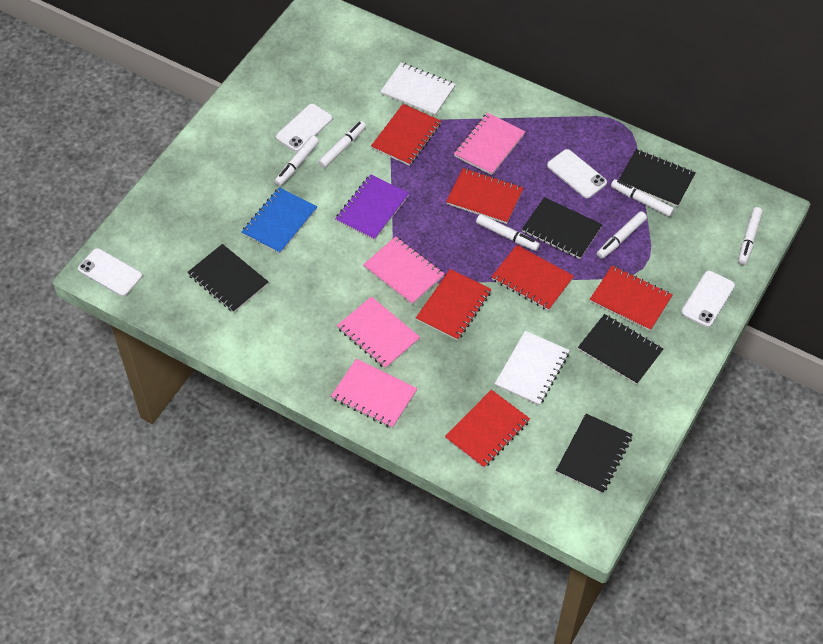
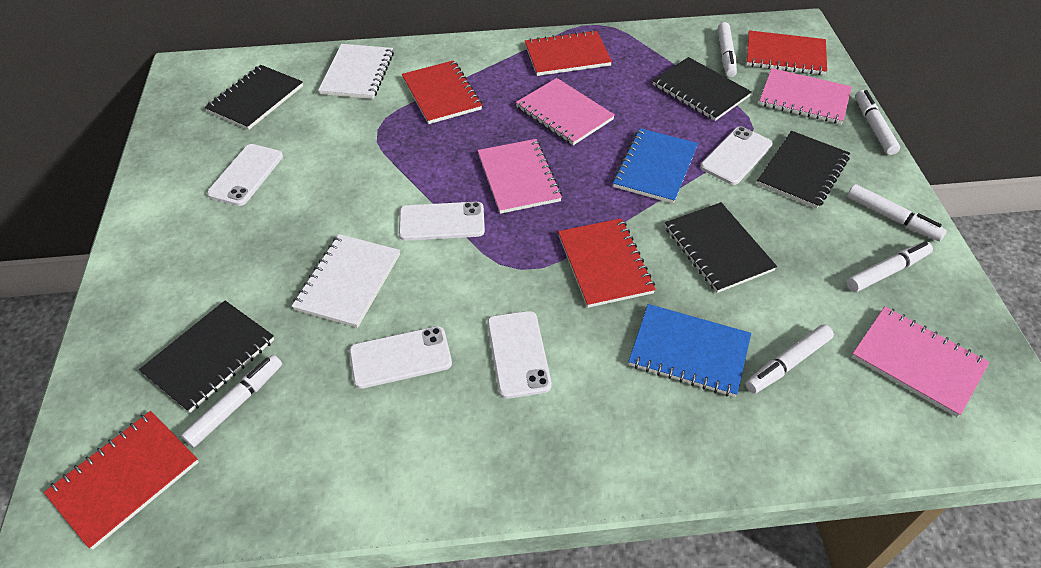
blue notebook: 1 -> 2
purple notebook: 1 -> 0
red notebook: 6 -> 5
white phone: 4 -> 5

